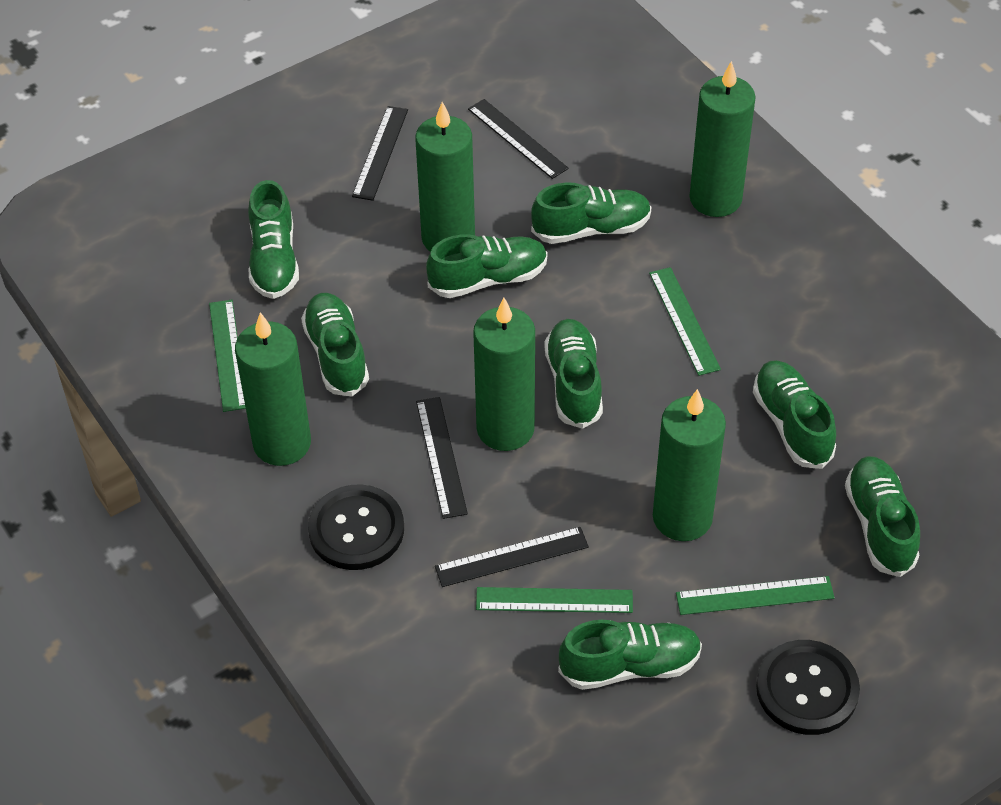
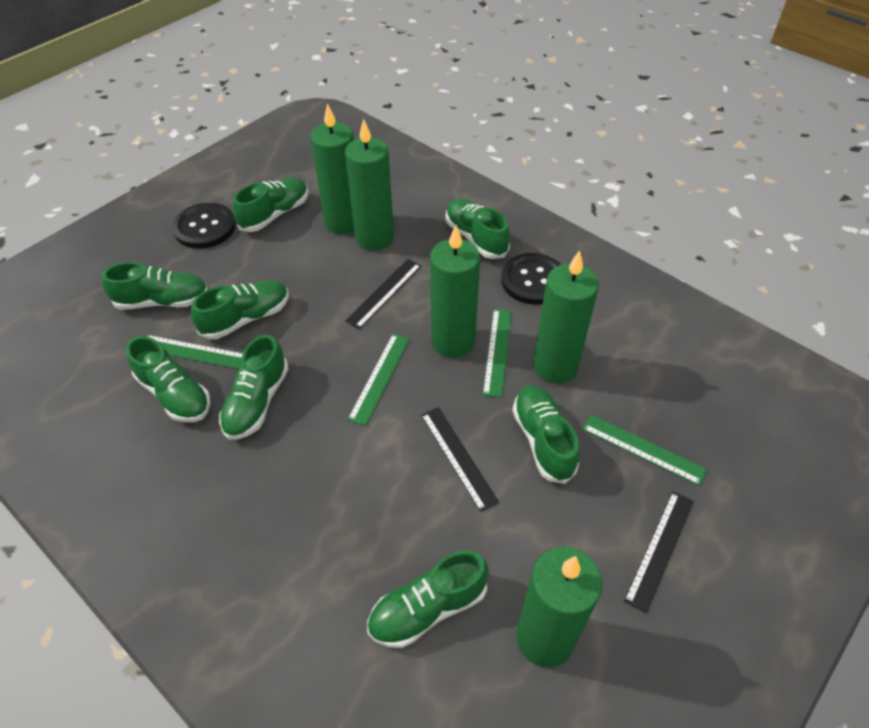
black ruler: 4 -> 3

